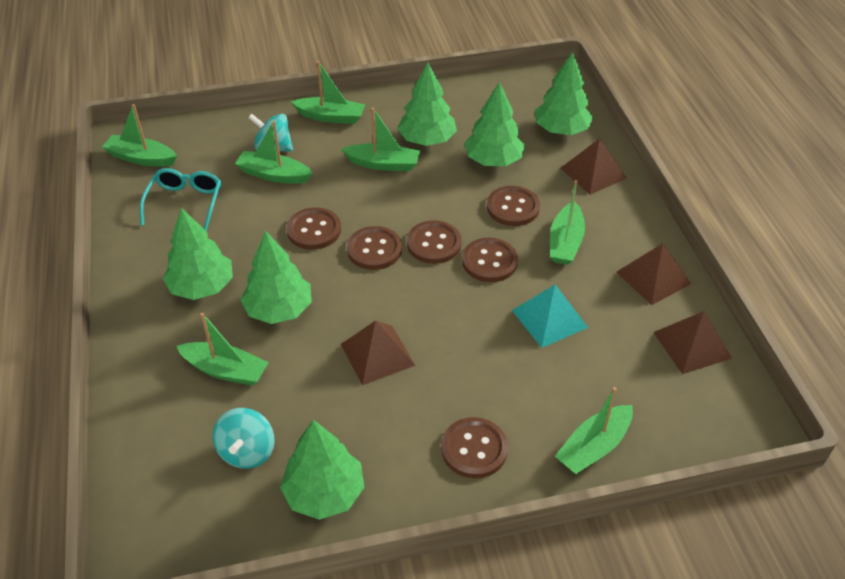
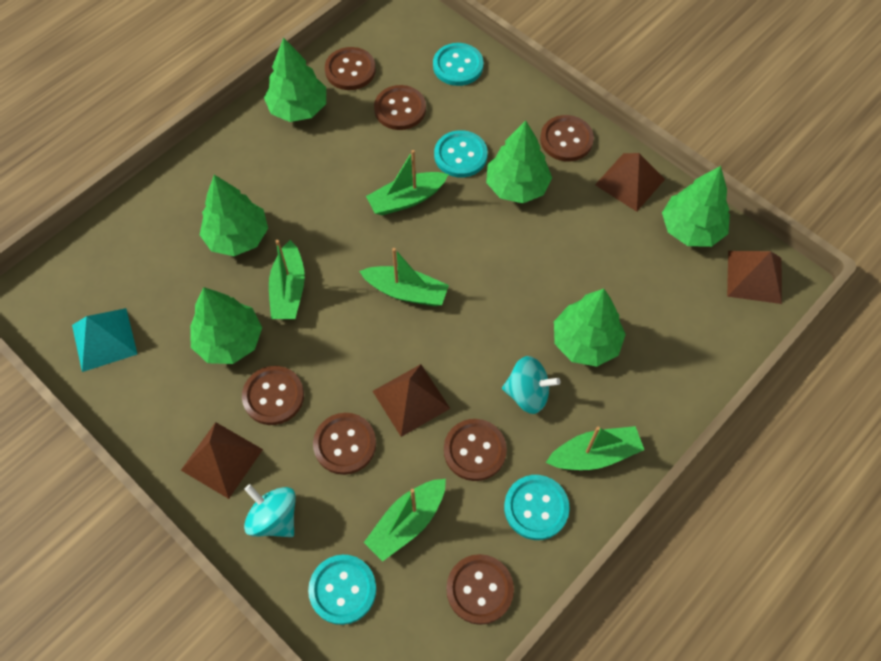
brown button: 6 -> 7
green boat: 7 -> 5
turquoise button: 0 -> 4
turquoise glasses: 1 -> 0

